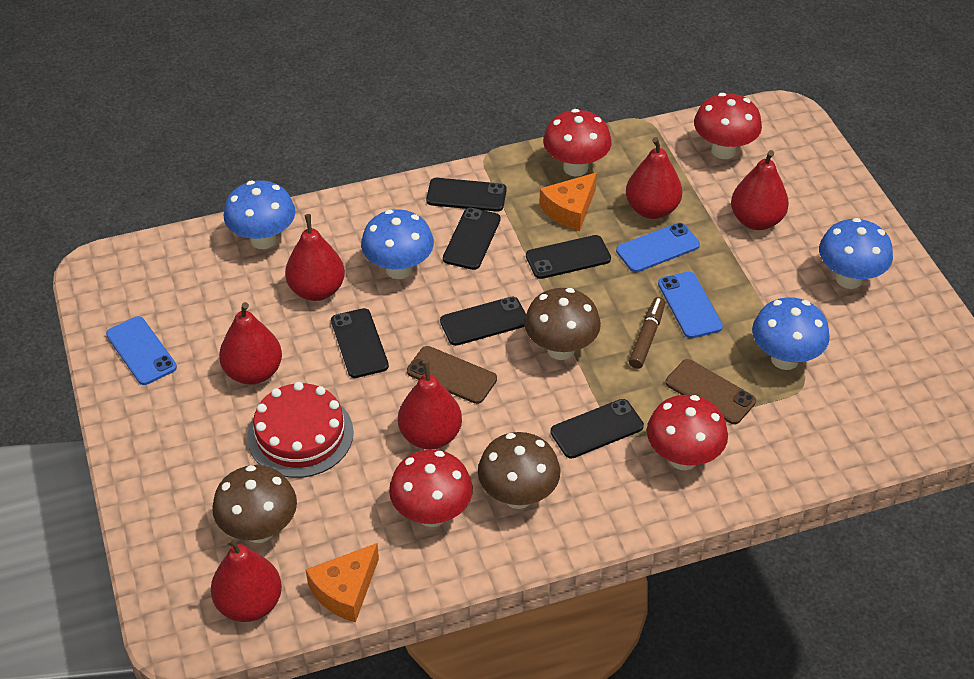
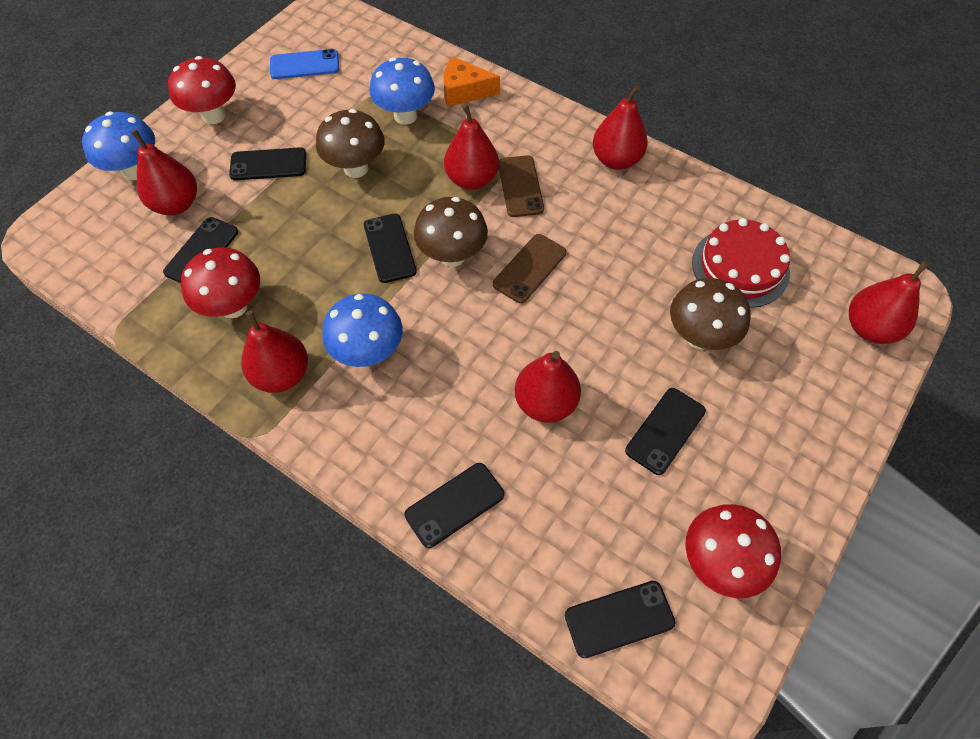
blue mushroom: 4 -> 3
blue phone: 3 -> 1
brown marker: 1 -> 0
orange cheese: 2 -> 1
red mushroom: 4 -> 3

